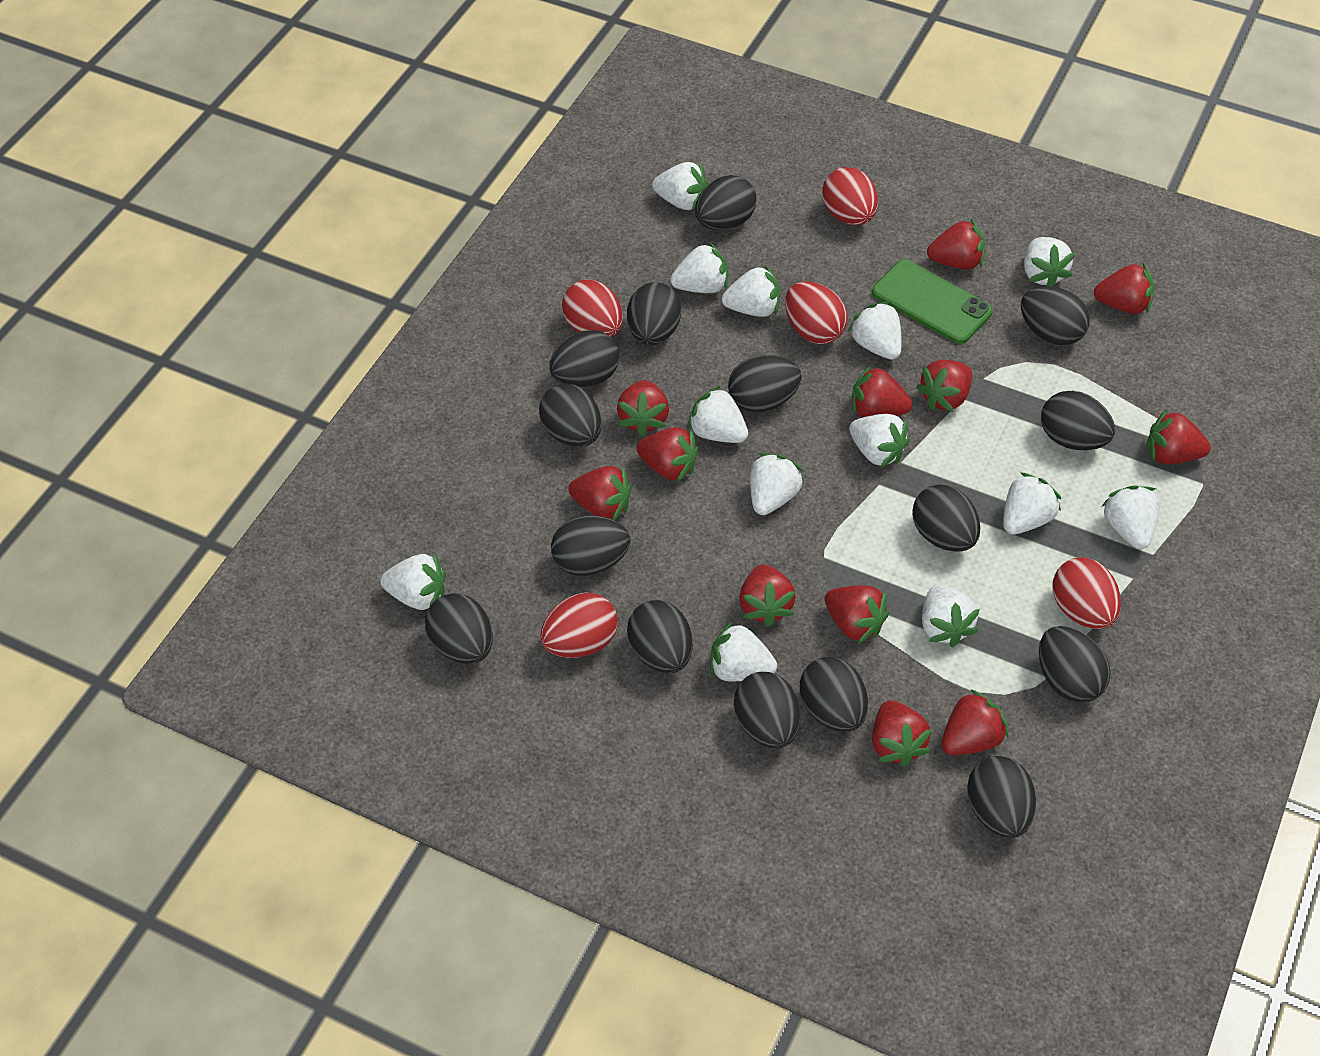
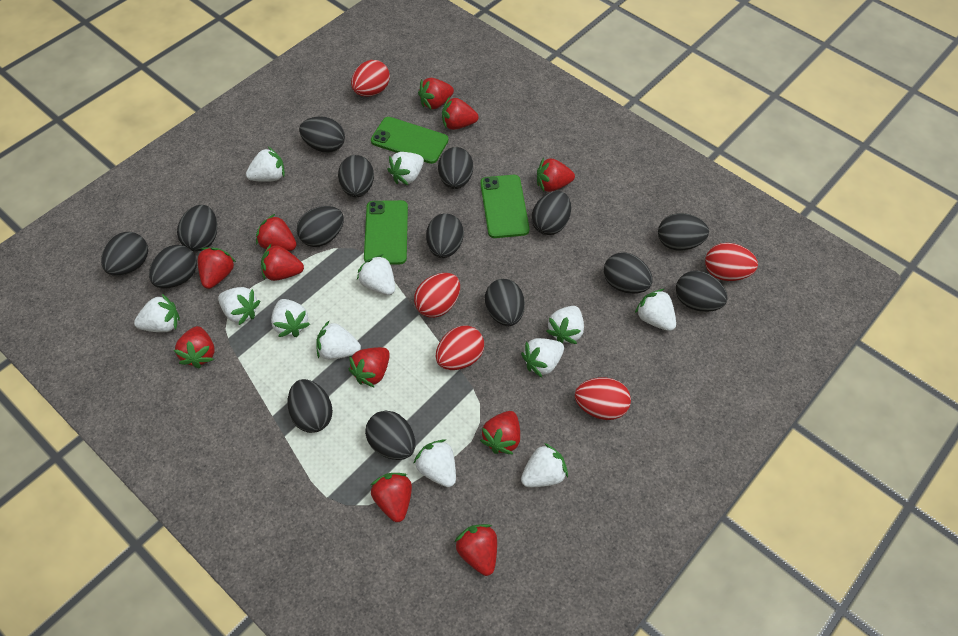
green phone: 1 -> 3
red strawberry: 12 -> 11
white strawberry: 13 -> 12

